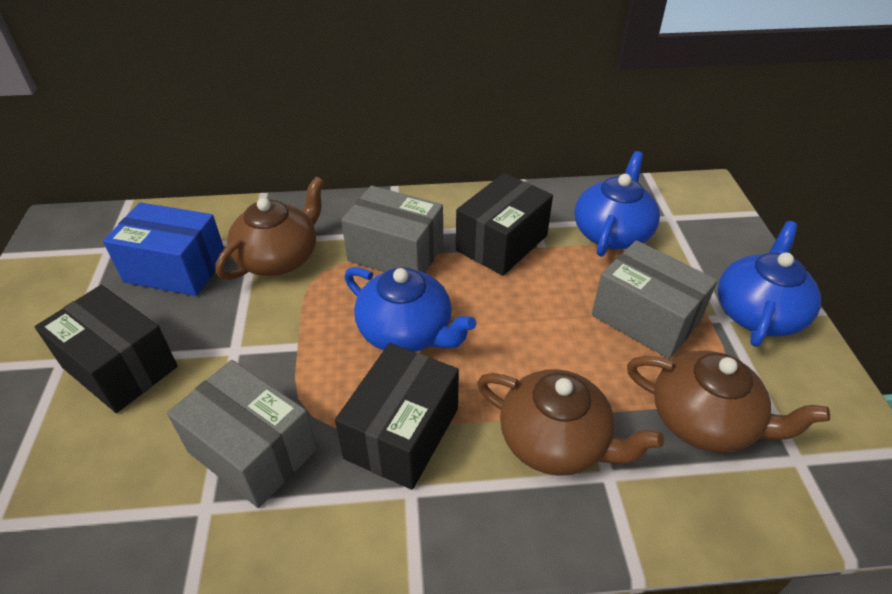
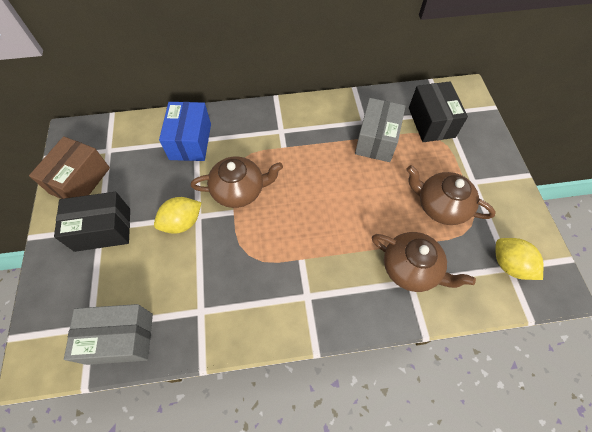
black box: 3 -> 2
blue teapot: 3 -> 0
brown box: 0 -> 1
grey box: 3 -> 2
yellow lemon: 0 -> 2

